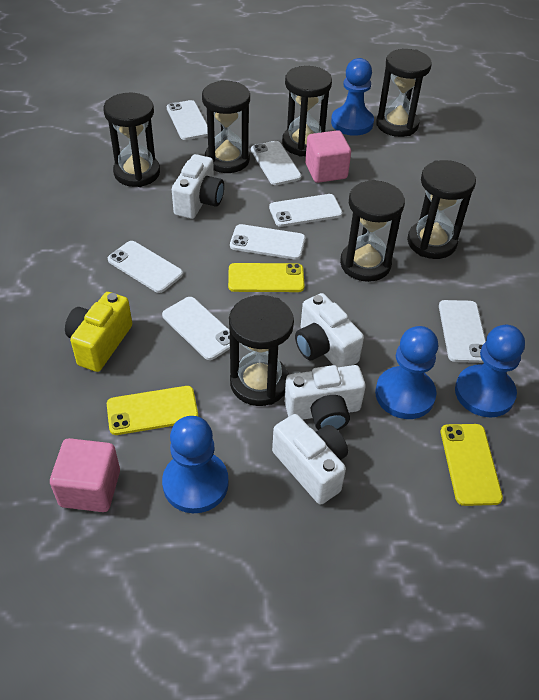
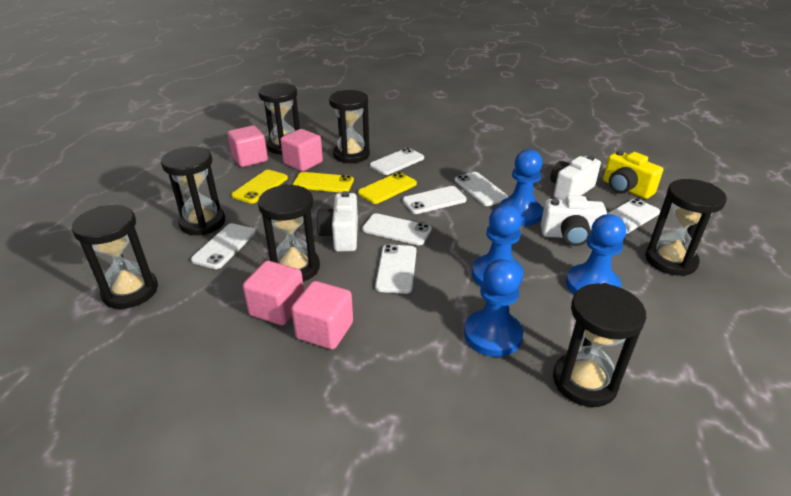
pink cube: 2 -> 4
white camera: 4 -> 3

